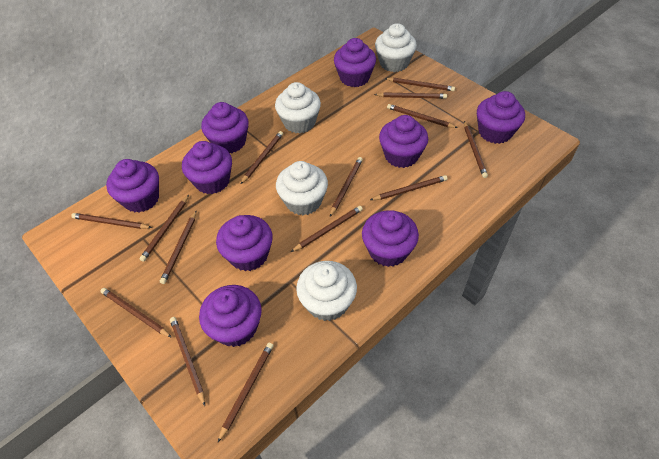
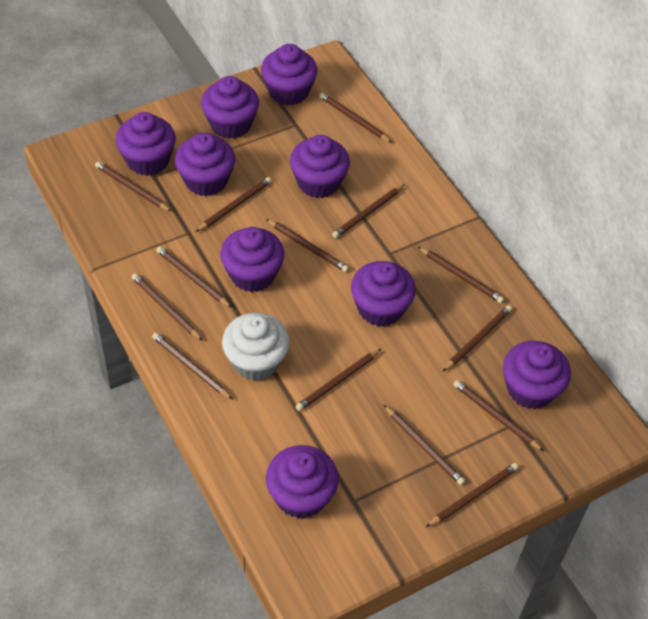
white cupcake: 4 -> 1

